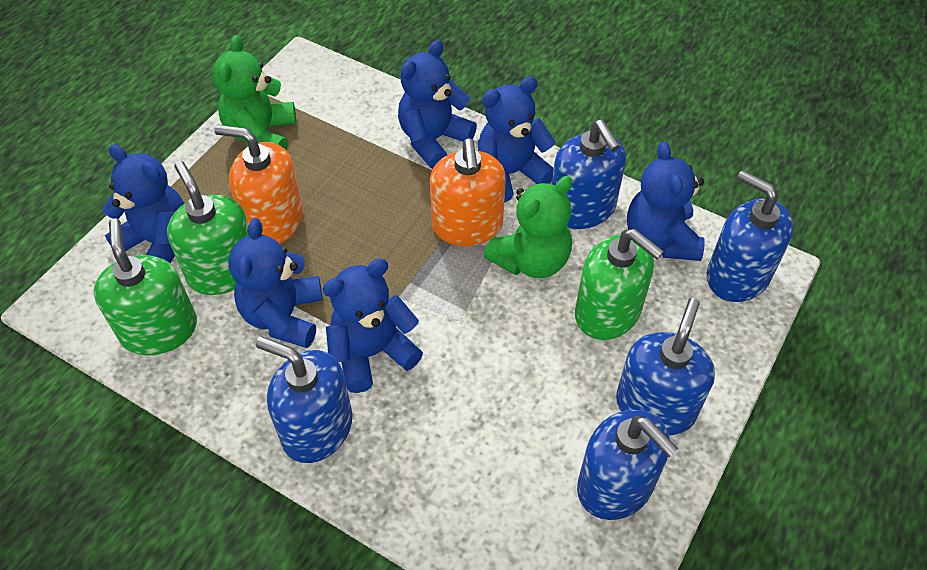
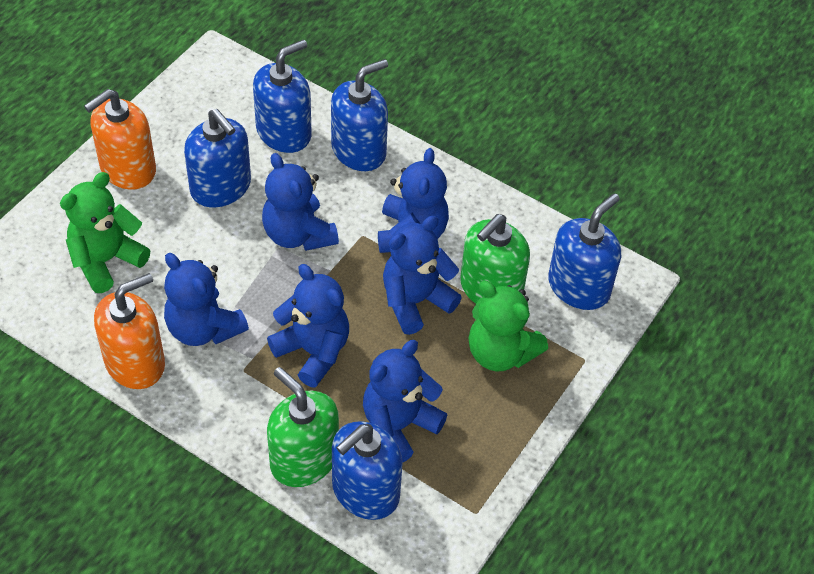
green soap dispenser: 3 -> 2

